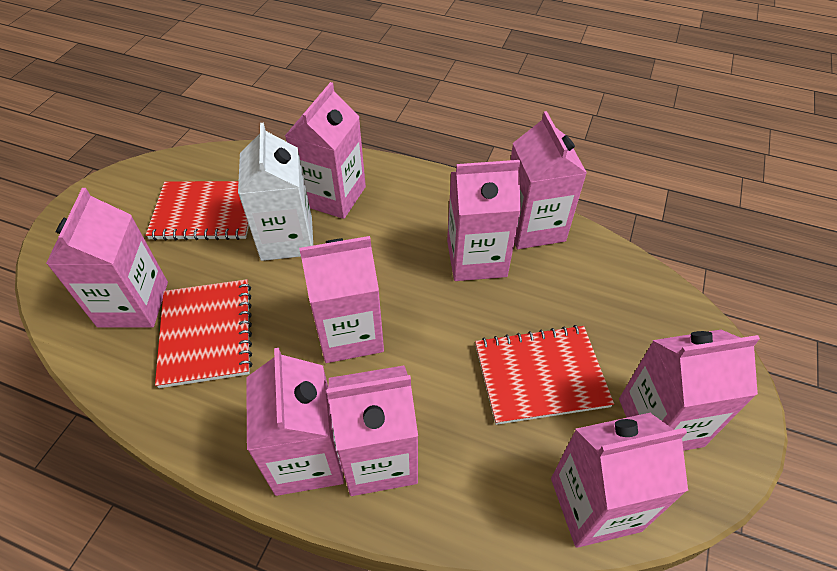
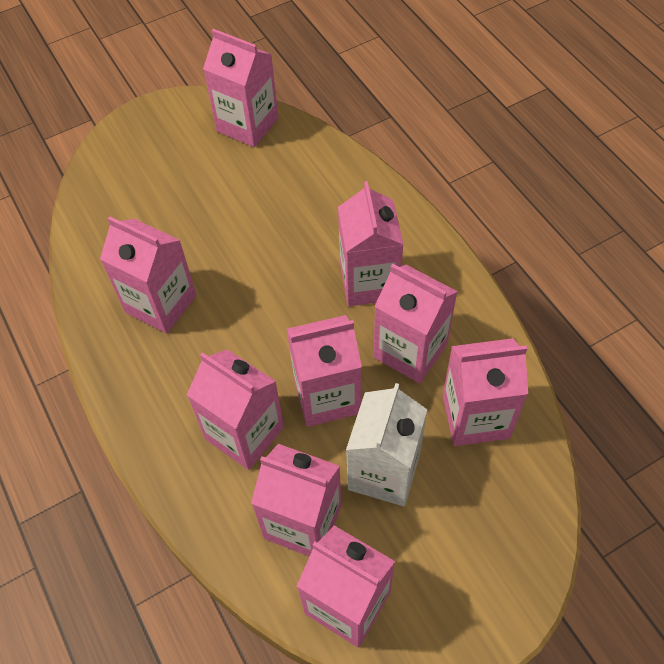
red notebook: 3 -> 0

